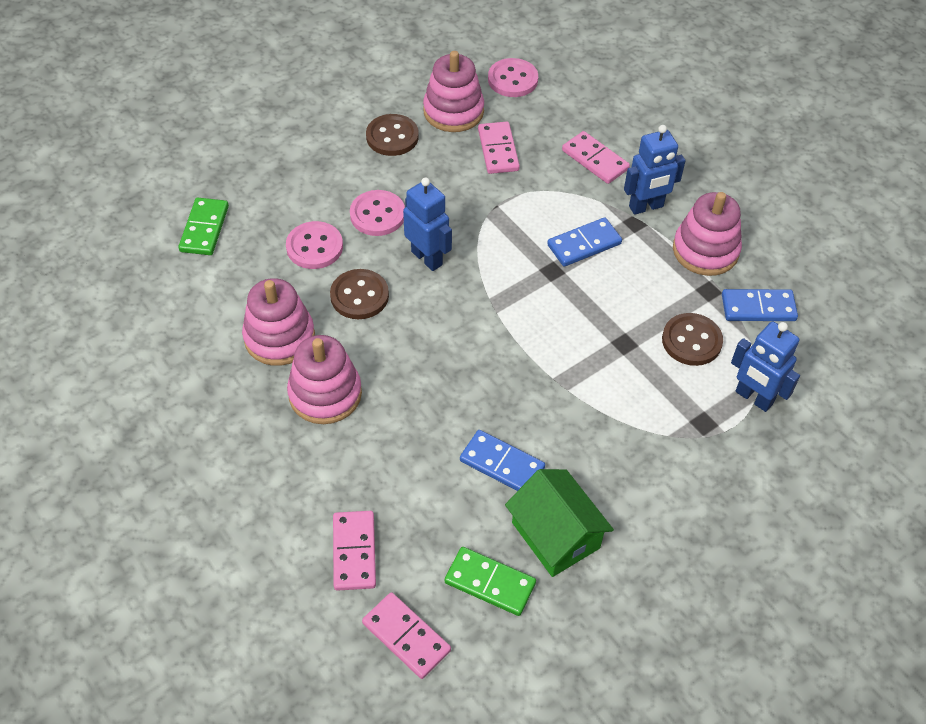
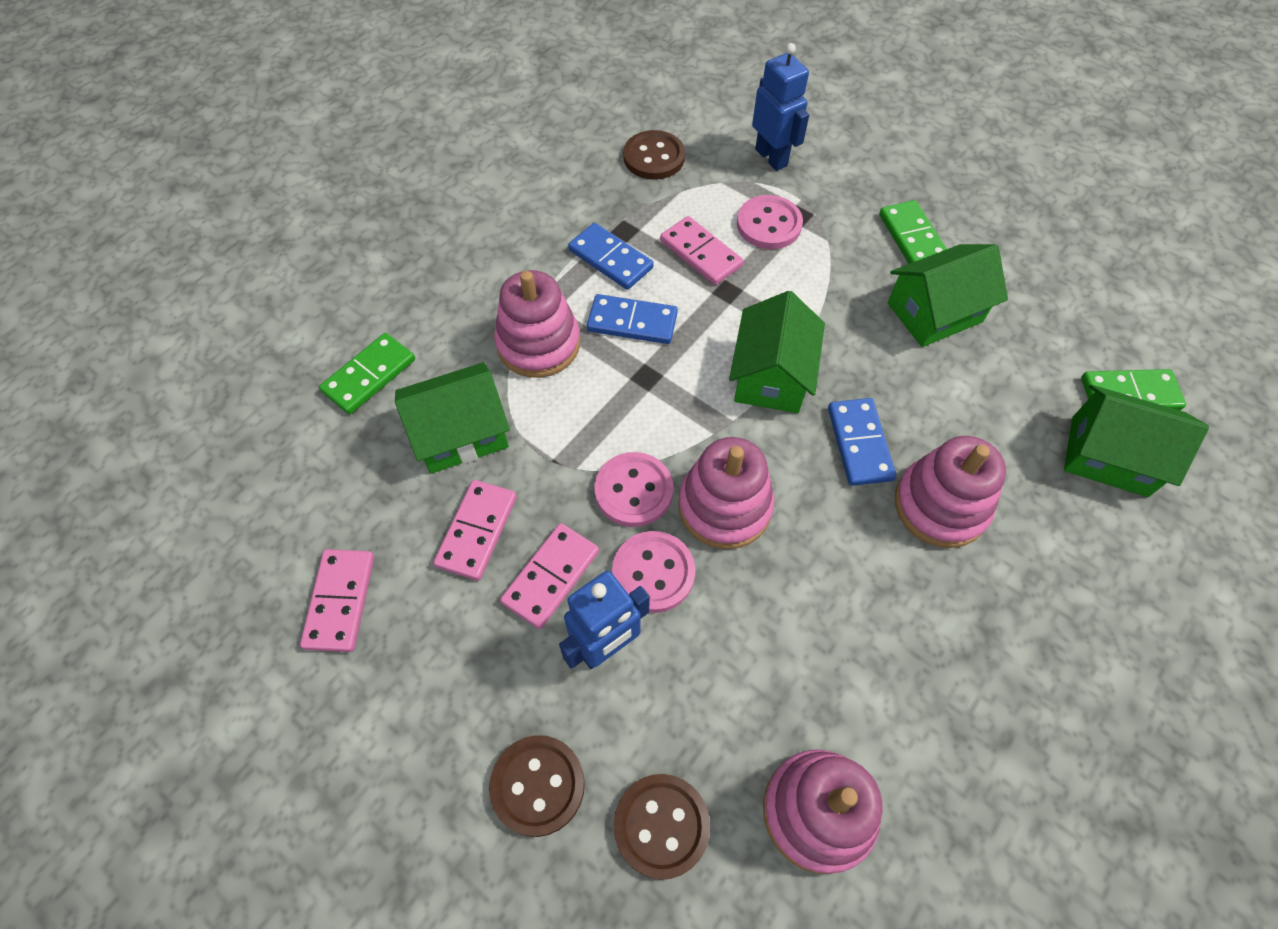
blue robot: 3 -> 2
green domino: 2 -> 3
green house: 1 -> 4

